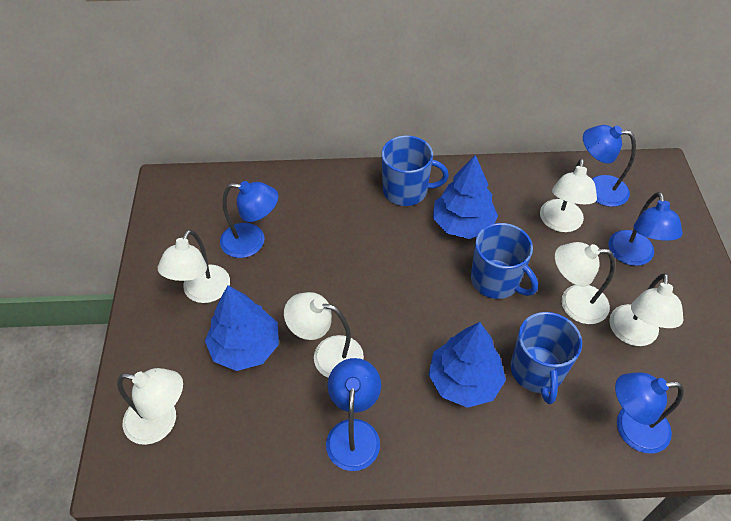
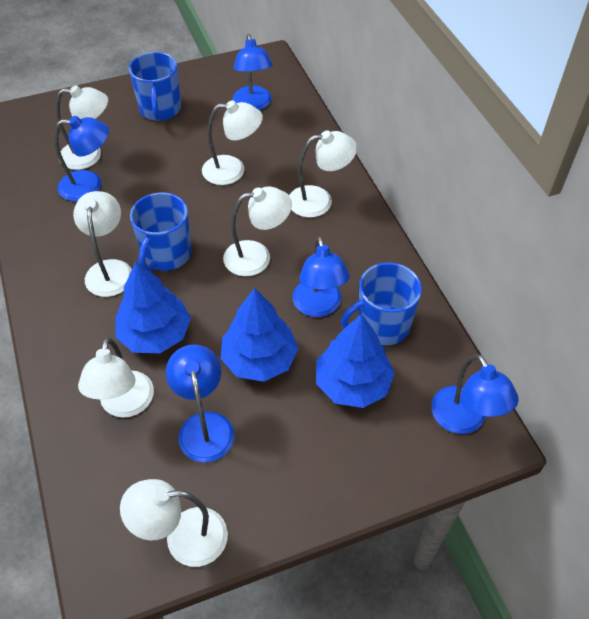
white lamp: 6 -> 7

